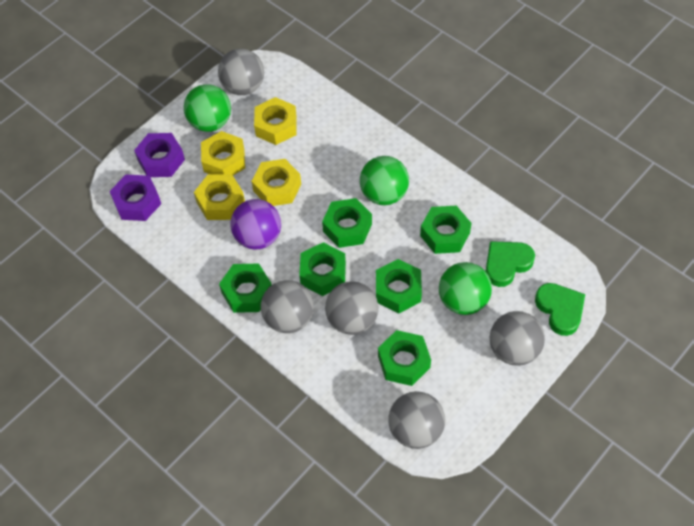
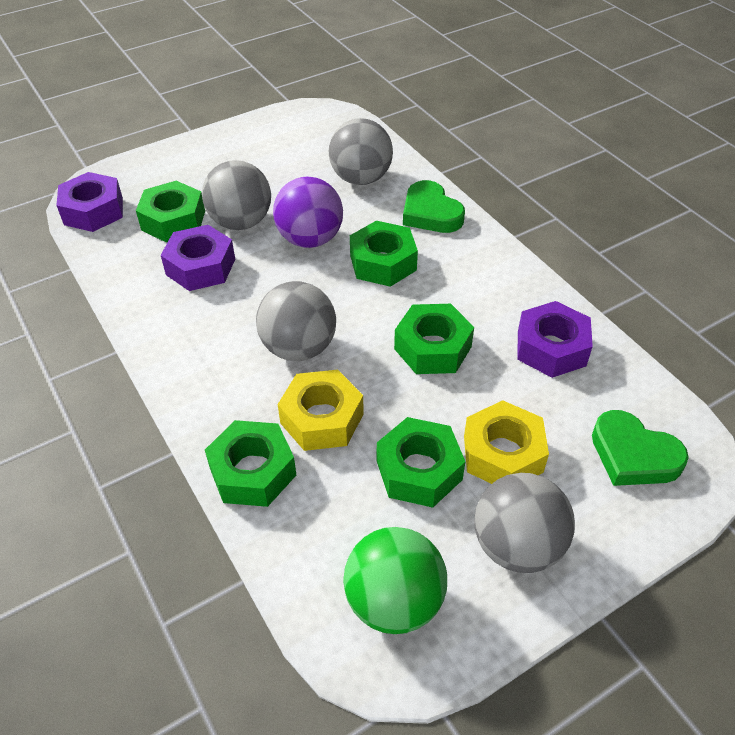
green ball: 3 -> 1
green nut: 6 -> 5
grey ball: 5 -> 4
purple nut: 2 -> 3
yellow nut: 4 -> 2

